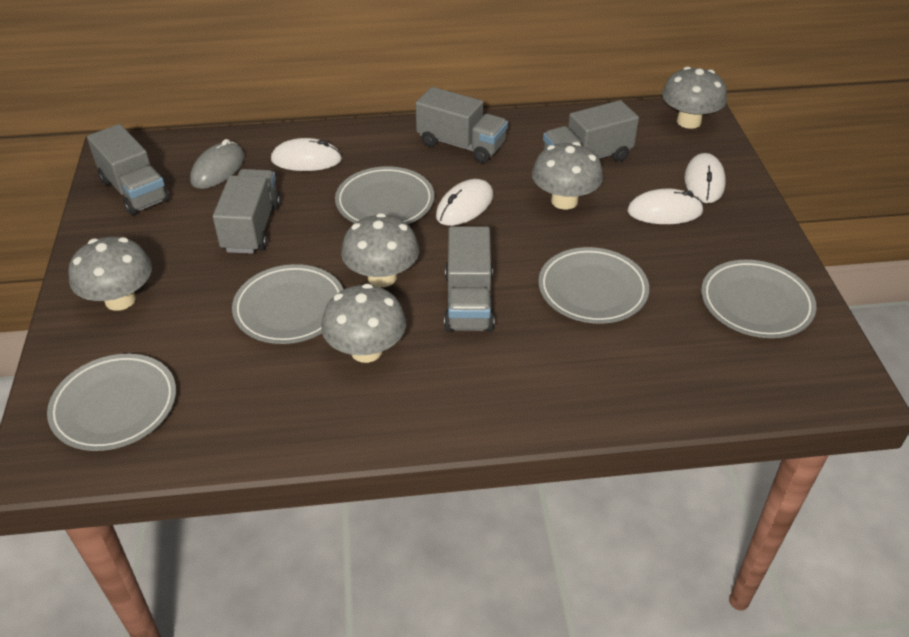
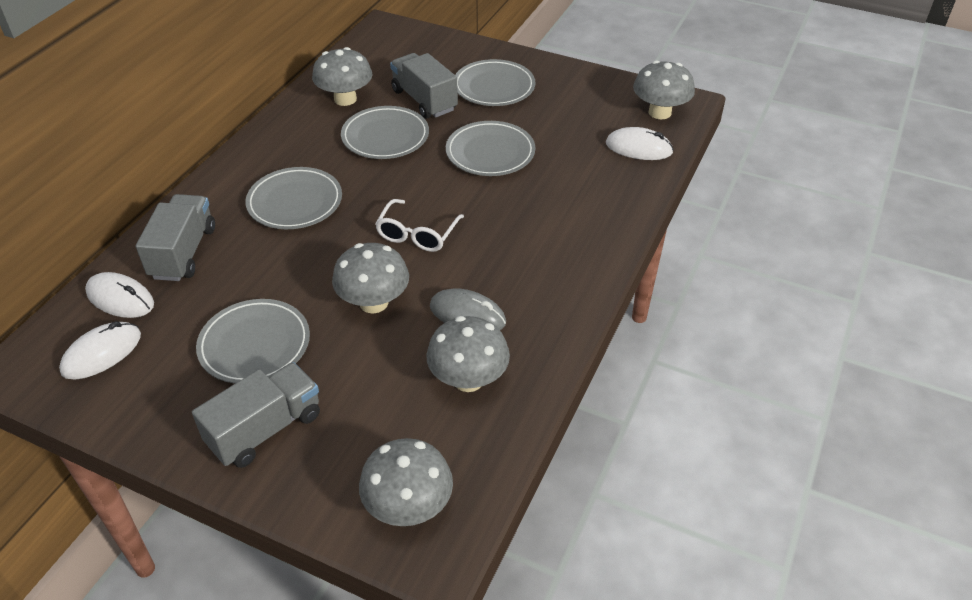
grey truck: 5 -> 3
white glasses: 0 -> 1
white mouse: 4 -> 3

